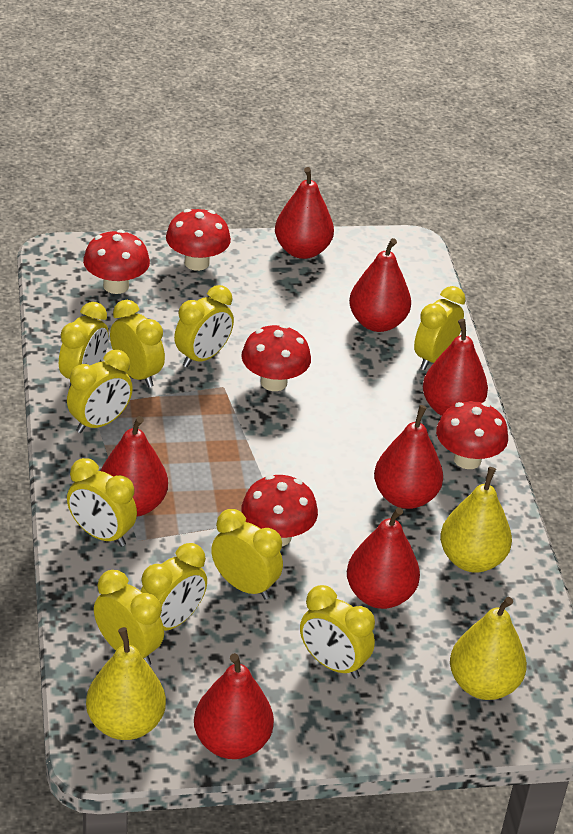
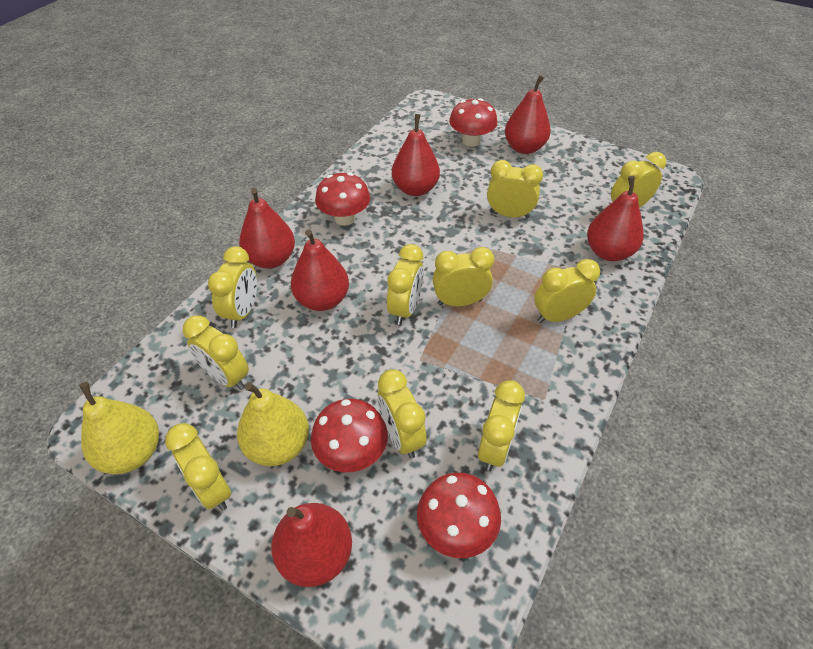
red mushroom: 5 -> 4
red pear: 7 -> 6
yellow pear: 3 -> 2

